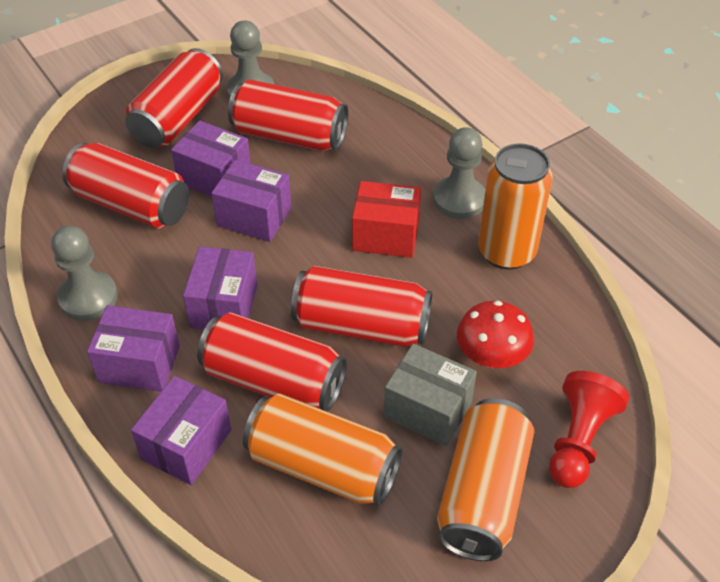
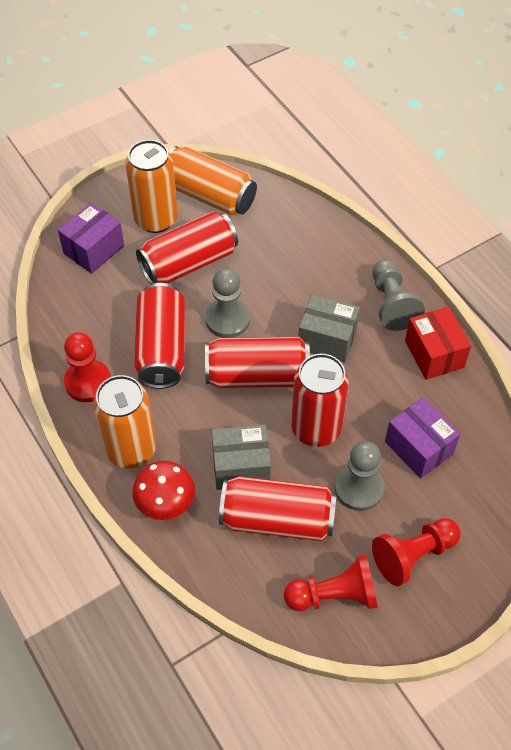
grey box: 1 -> 2
purple box: 5 -> 2
red pawn: 1 -> 3

